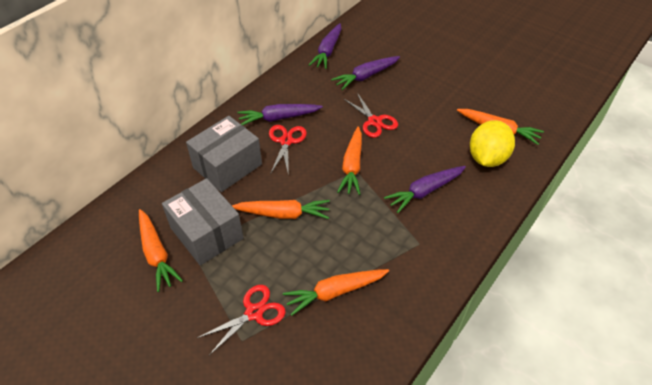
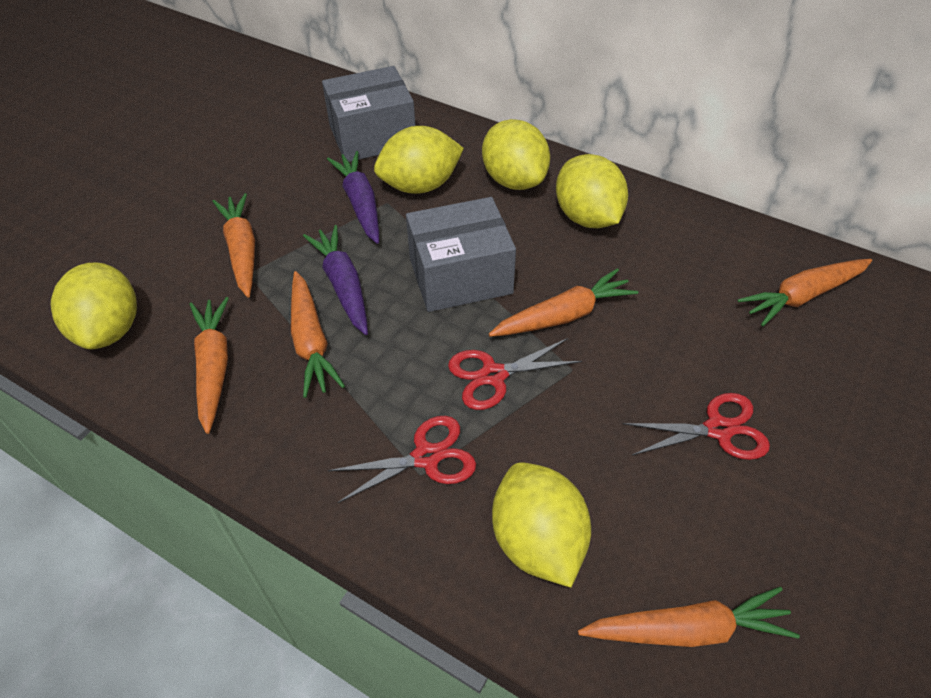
orange carrot: 5 -> 6
purple carrot: 4 -> 2
yellow lemon: 1 -> 5

